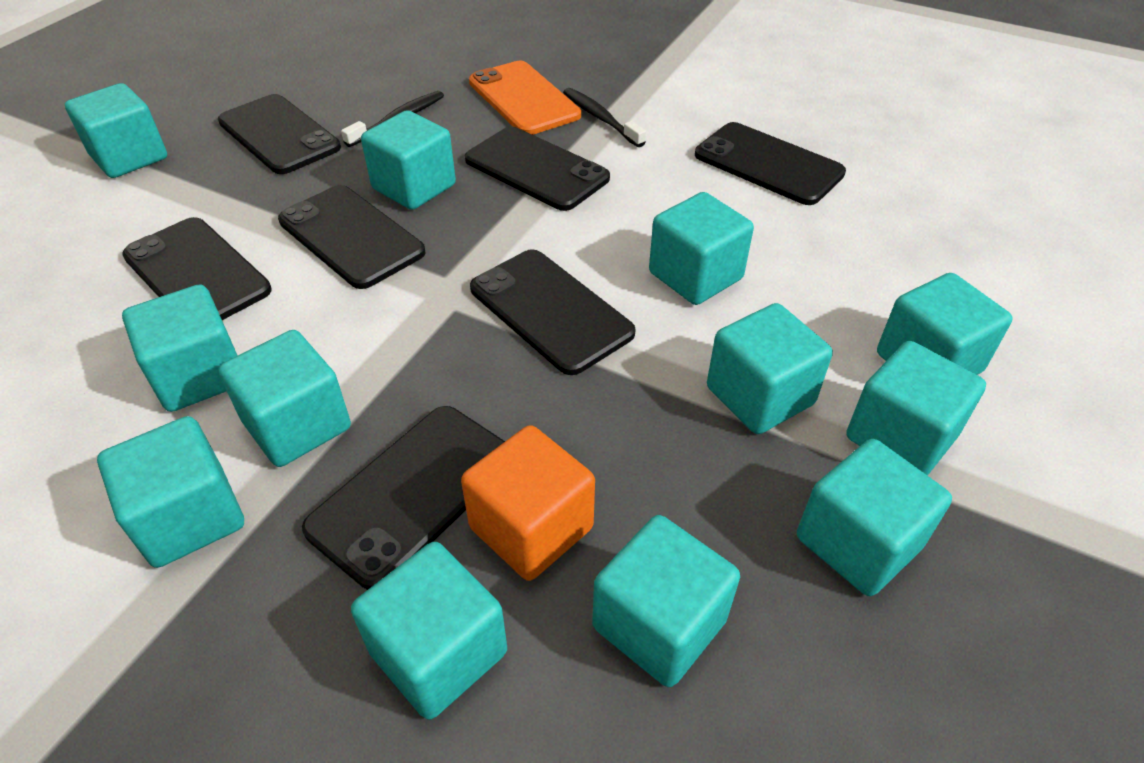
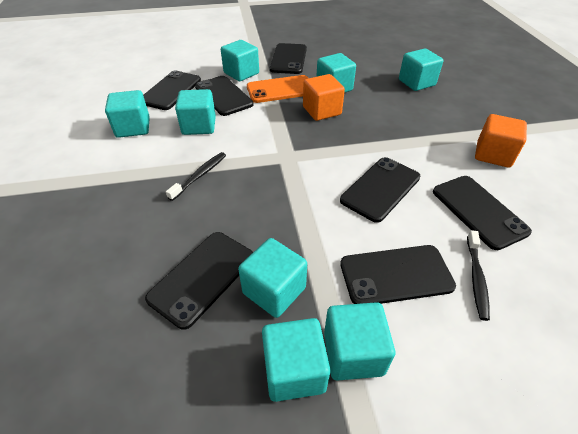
orange cube: 1 -> 2
turquoise cube: 12 -> 8

